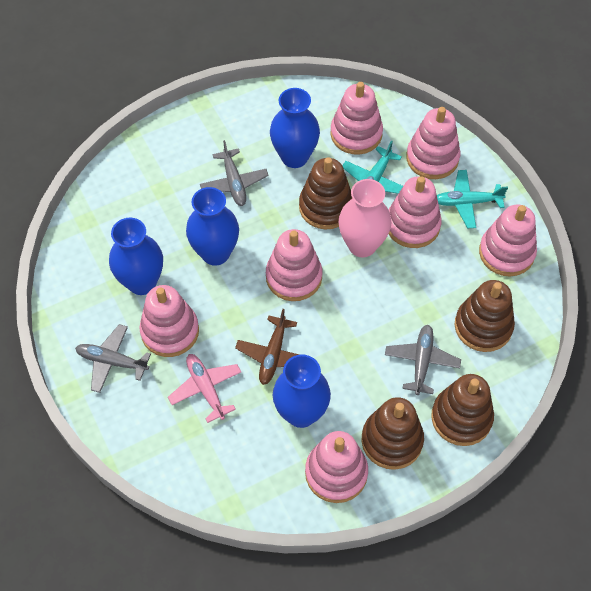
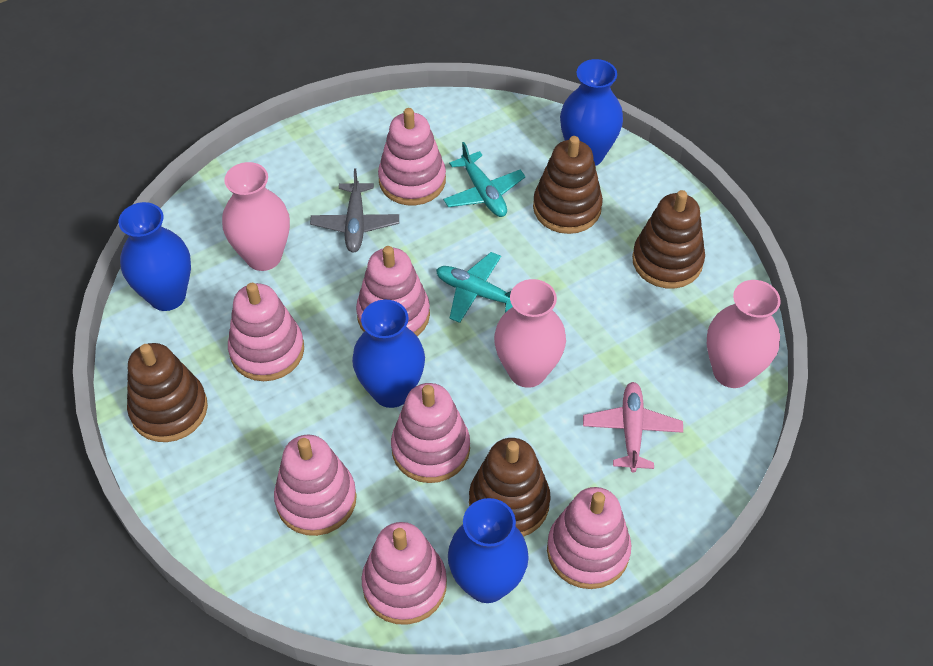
brown plane: 1 -> 0
grey plane: 3 -> 1
pink vase: 1 -> 3

